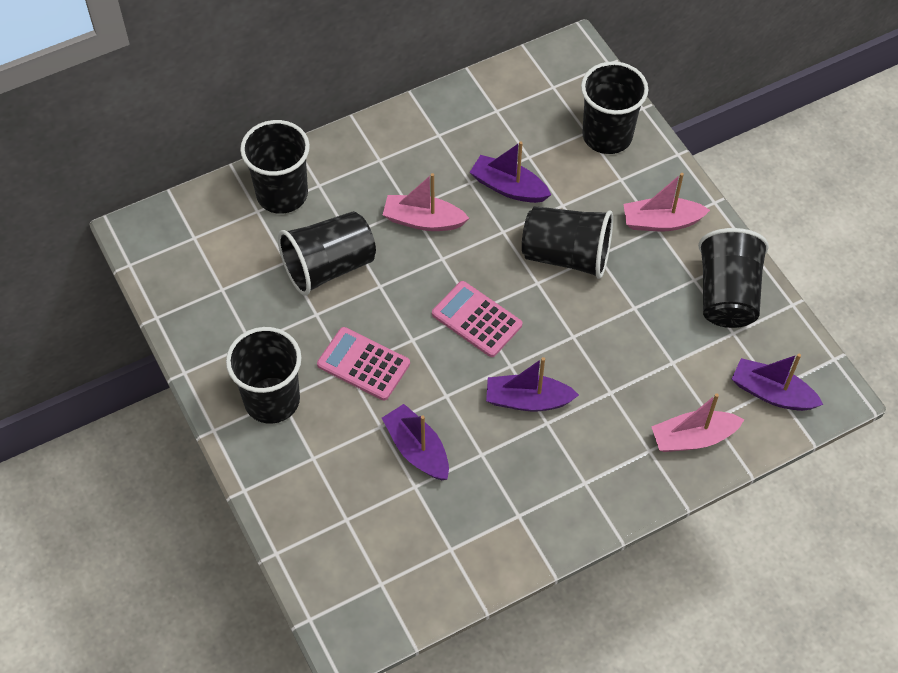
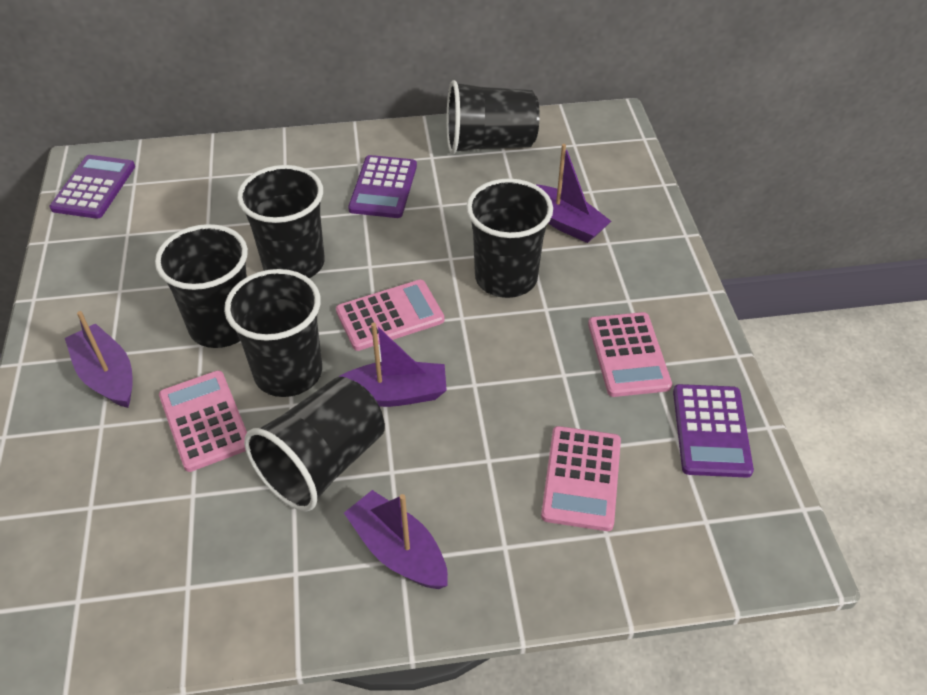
pink boat: 3 -> 0
pink calculator: 2 -> 4
purple calculator: 0 -> 3

